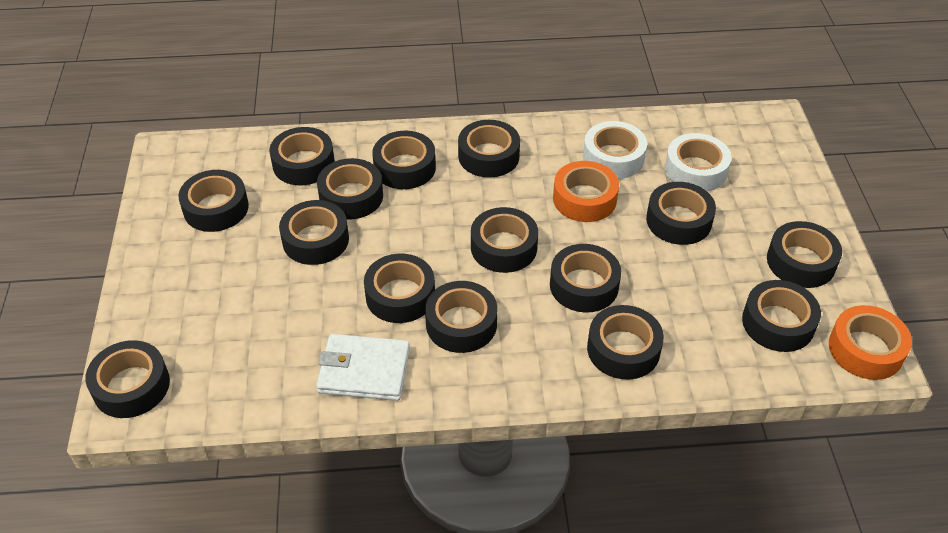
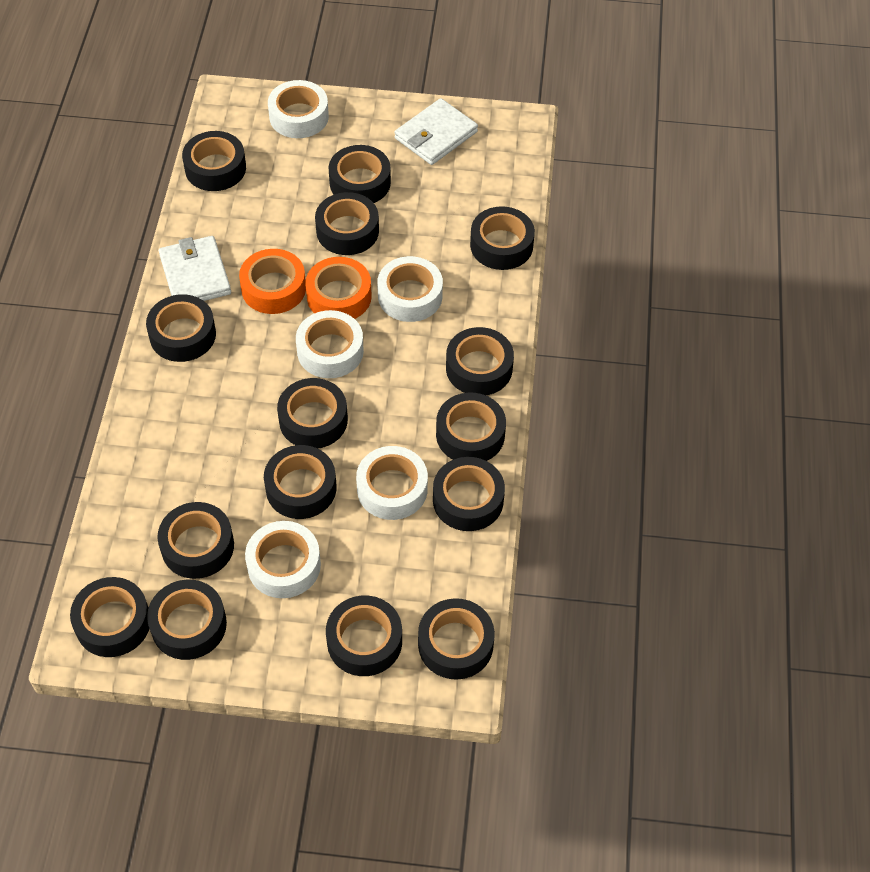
white tape: 2 -> 5
white wallet: 1 -> 2

